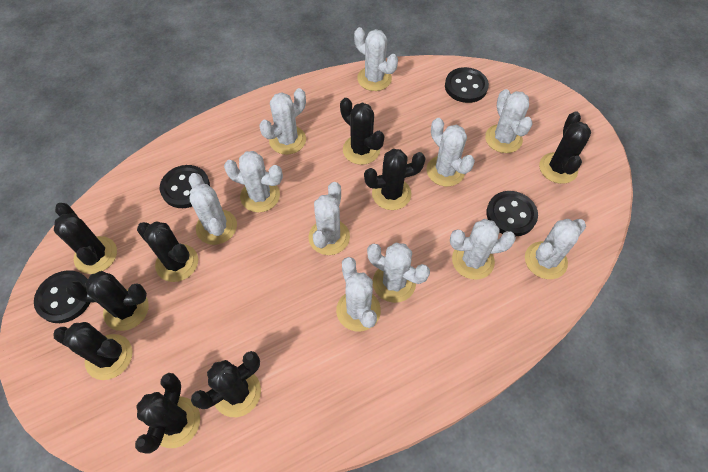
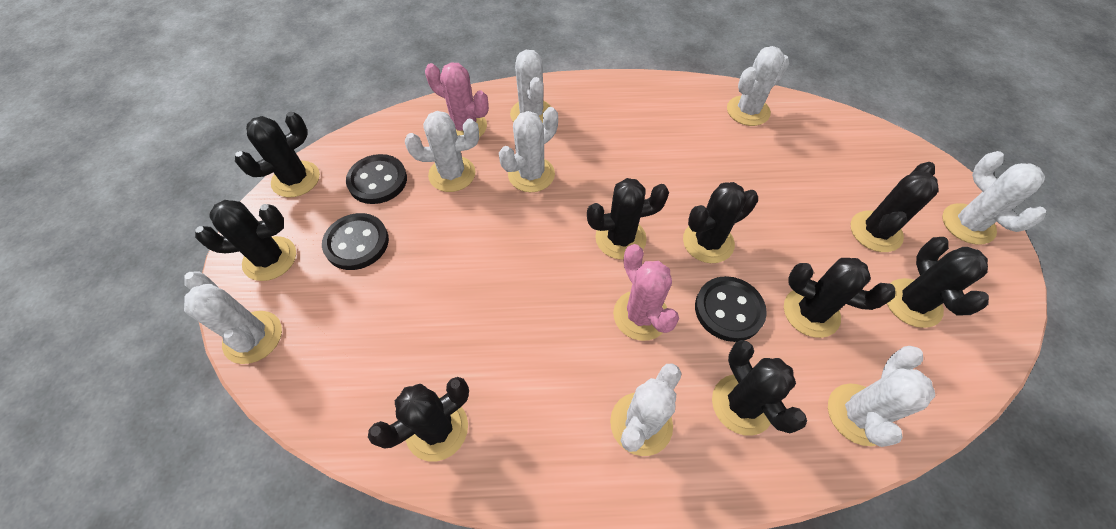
black button: 4 -> 3
pink cactus: 0 -> 2
white cactus: 11 -> 8

